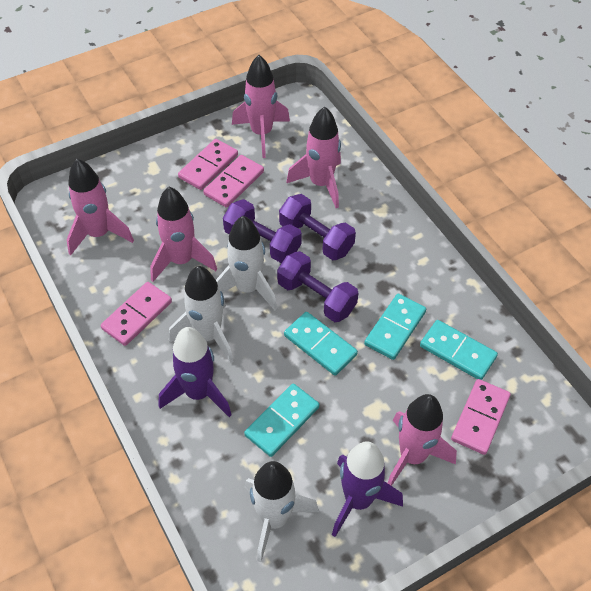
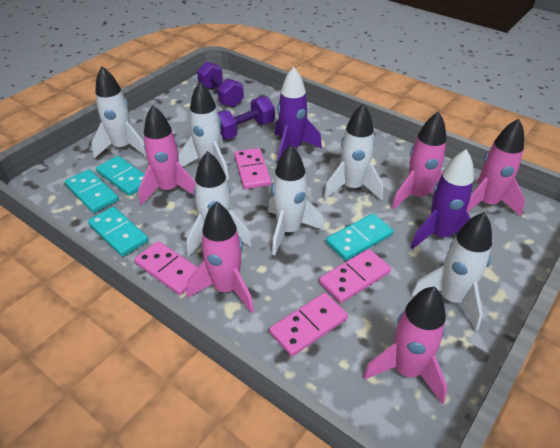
purple dumbbell: 3 -> 2
white rocket: 3 -> 6

